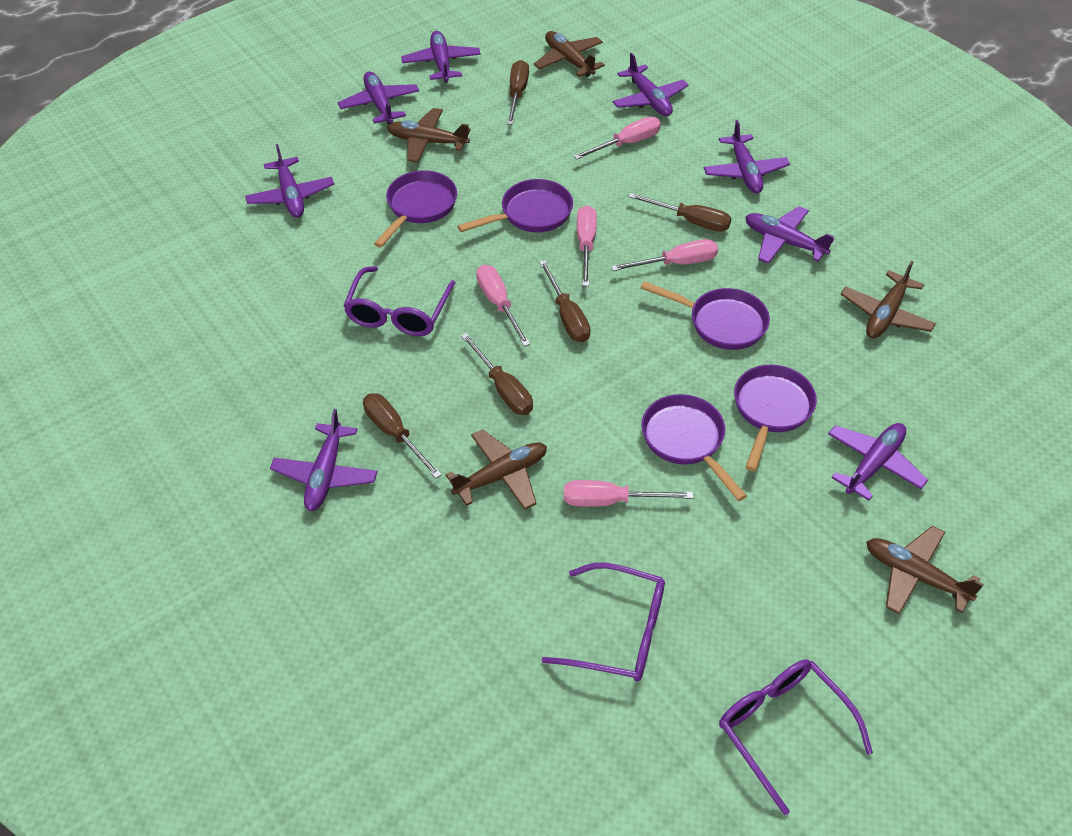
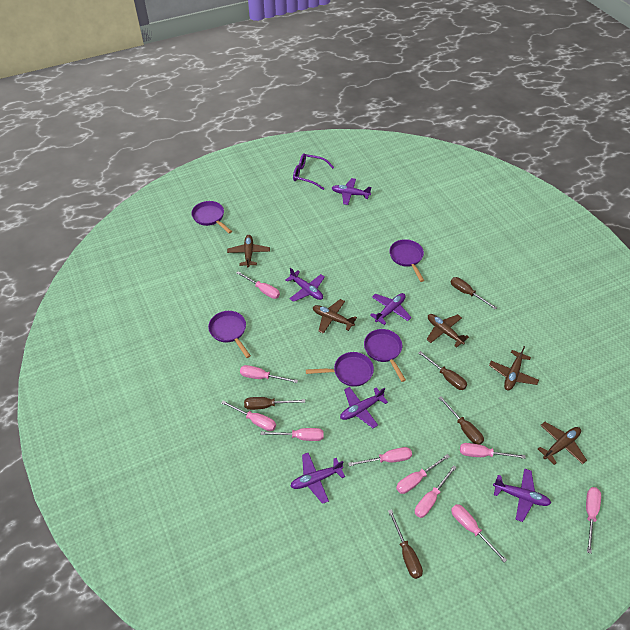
pink screwdriver: 5 -> 10
purple glasses: 3 -> 1
purple plane: 8 -> 6

